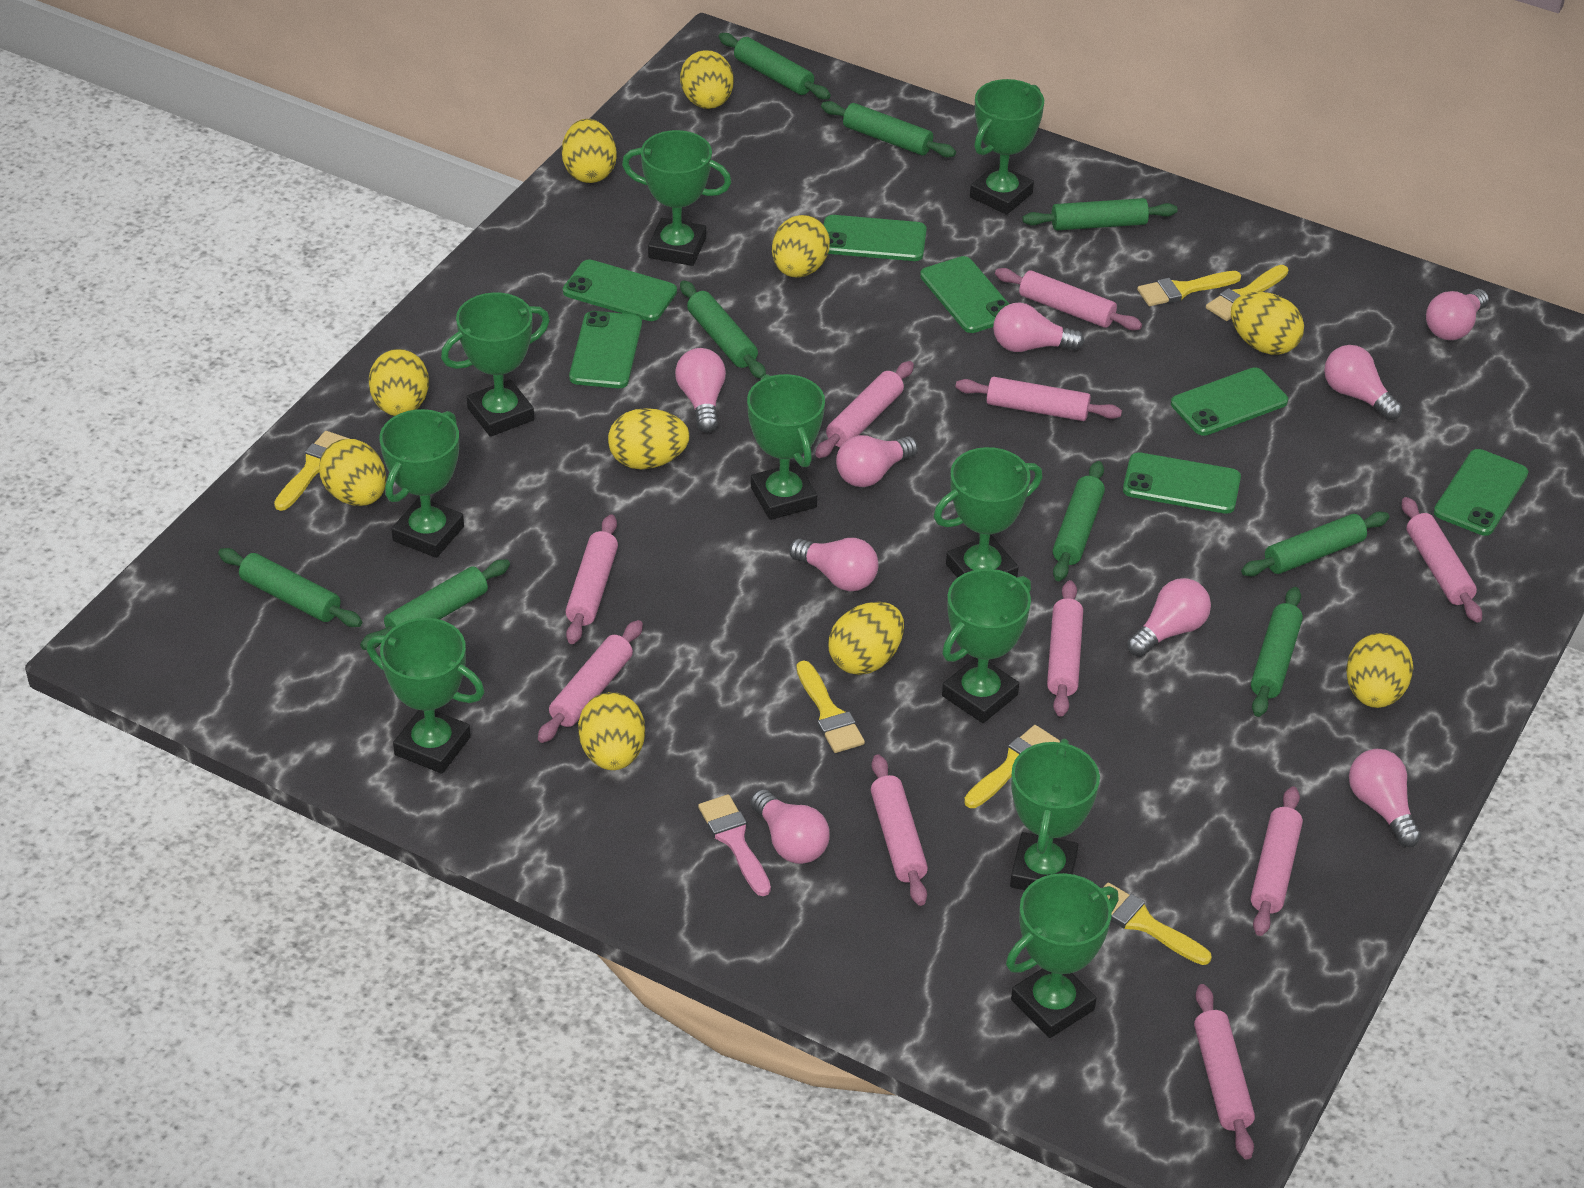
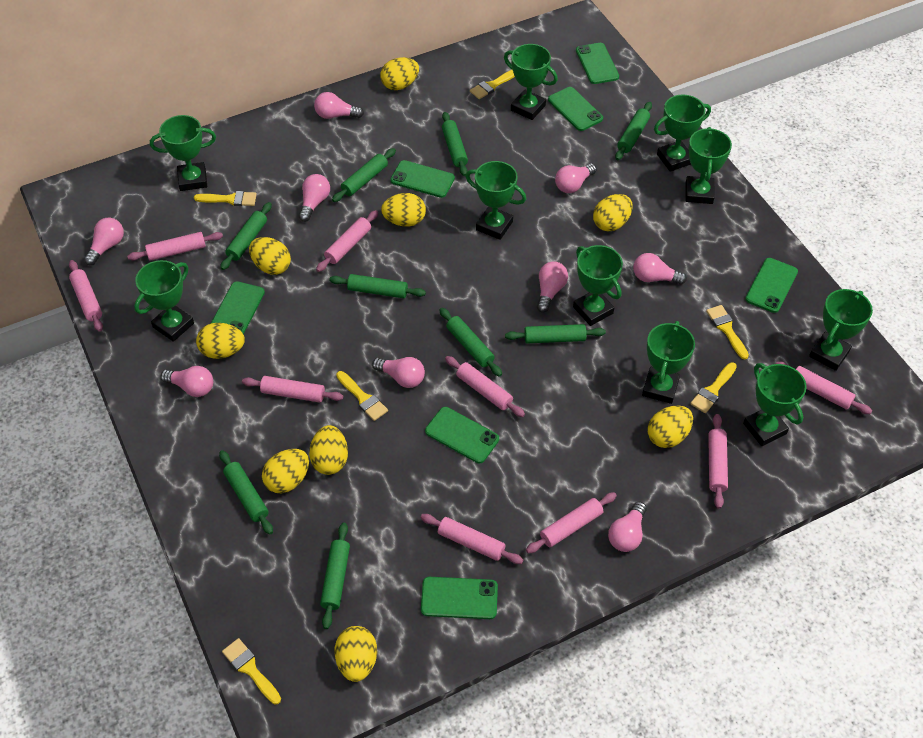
pink brush: 1 -> 0
pink rolling pin: 10 -> 9
yellow egg: 10 -> 9

